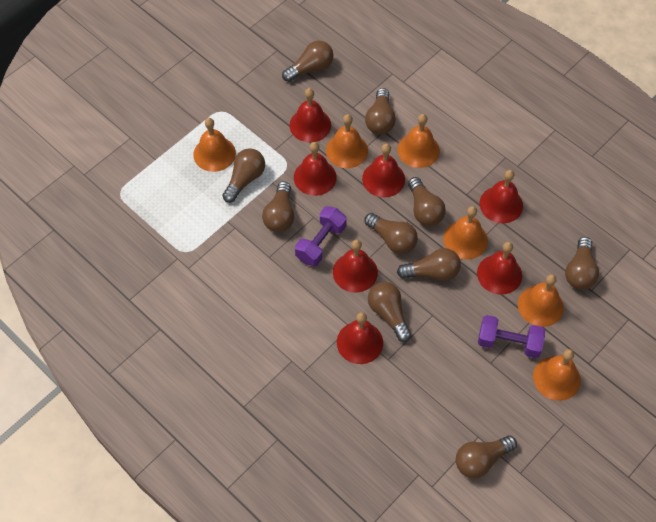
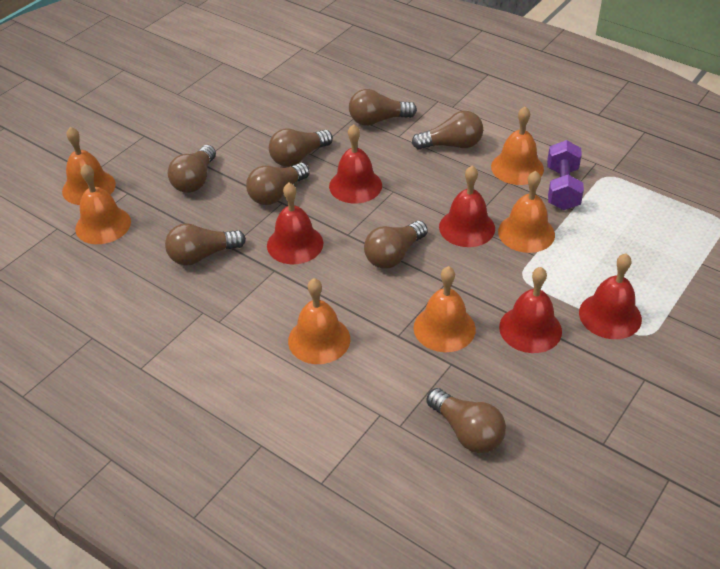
brown light bulb: 10 -> 8
purple dumbbell: 2 -> 1
red bell: 7 -> 5

